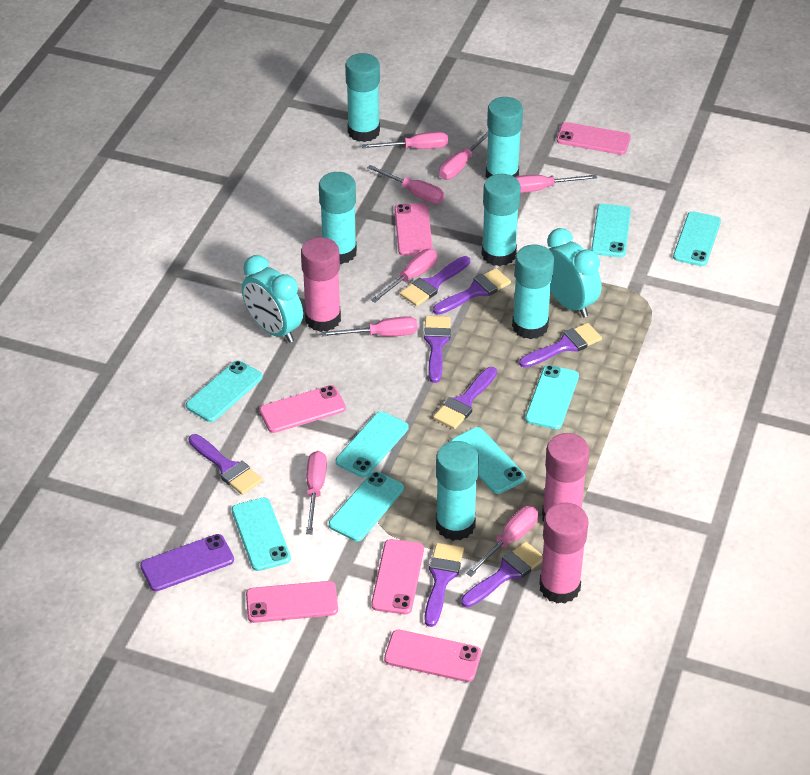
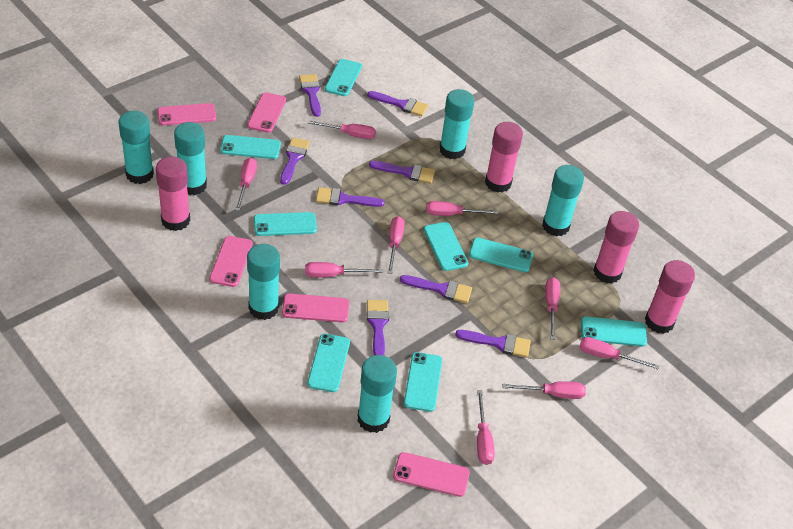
pink glue stick: 3 -> 4
pink phone: 6 -> 5
pink screwdriver: 8 -> 9
purple phone: 1 -> 0
turquoise clock: 2 -> 0

